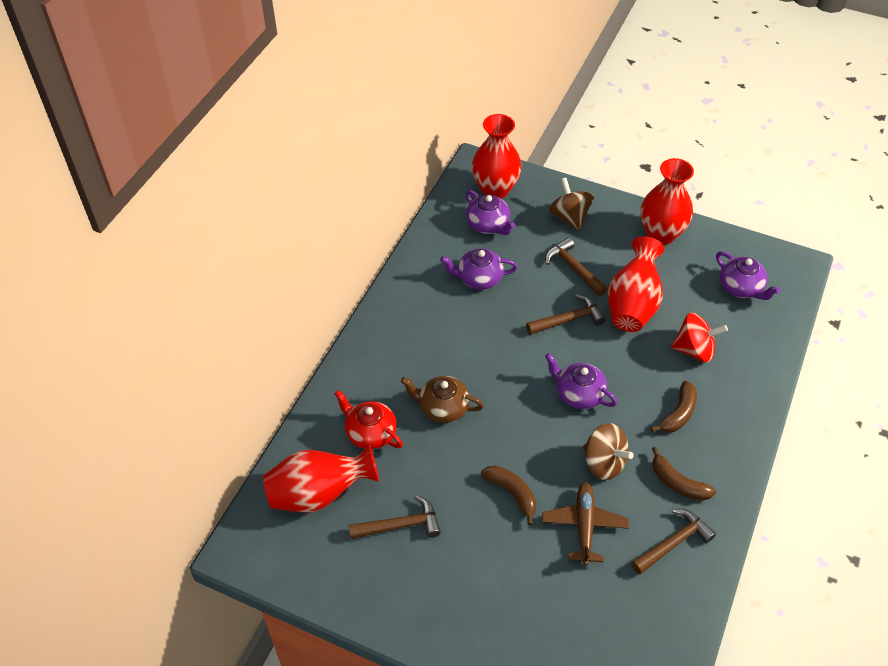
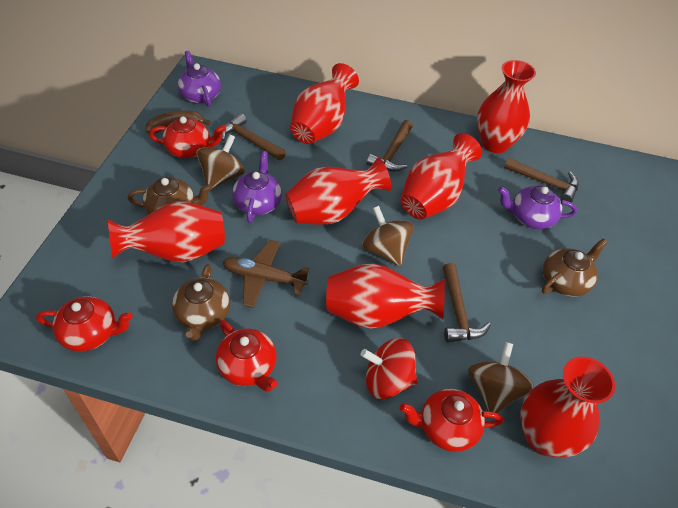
brown banana: 3 -> 1
brown spinning top: 2 -> 3
brown teapot: 1 -> 3
purple teapot: 4 -> 3
red teapot: 1 -> 4
red vase: 4 -> 7

